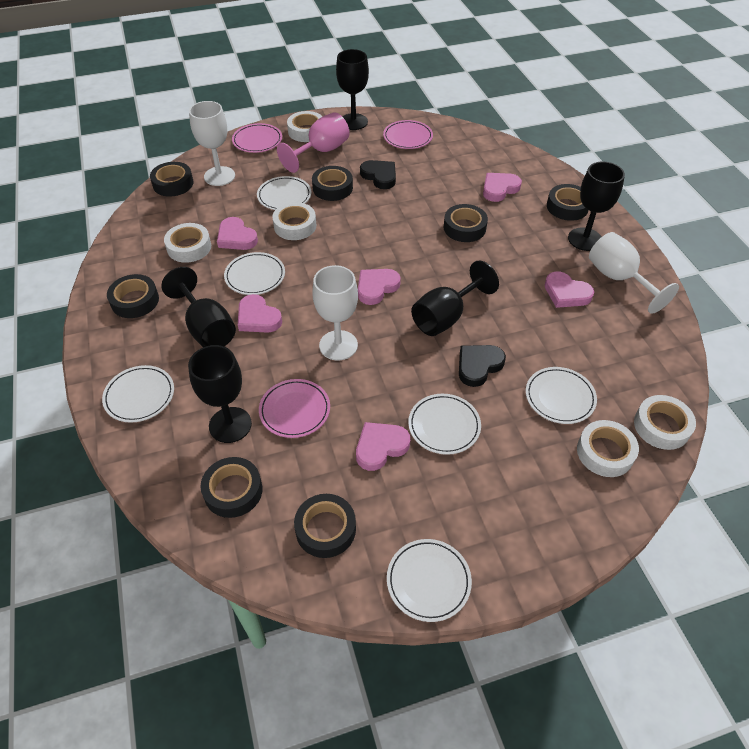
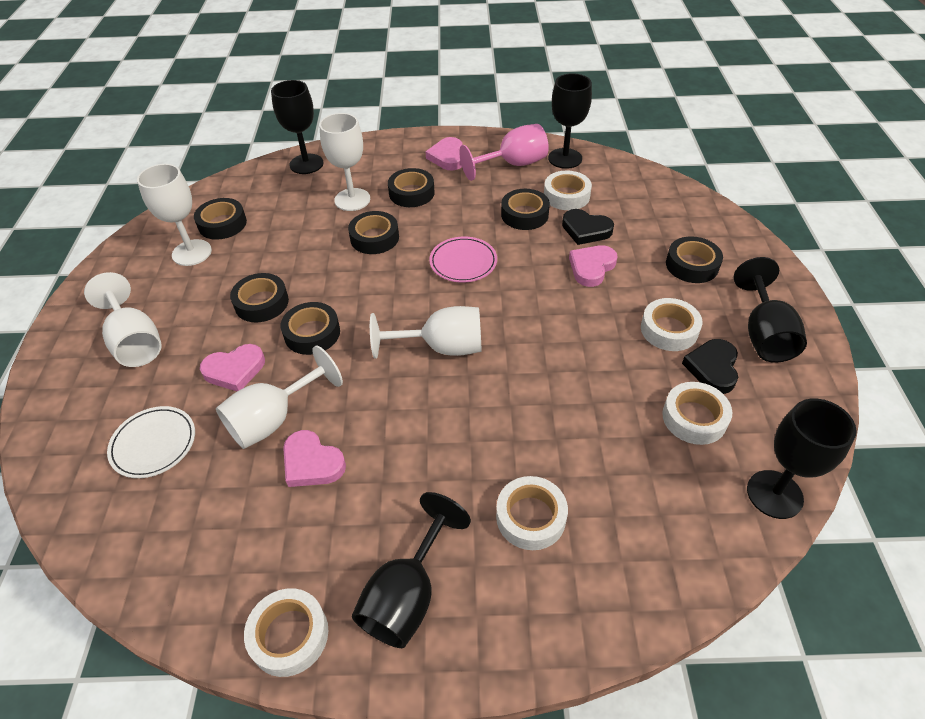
pink heart: 6 -> 4
pink plate: 3 -> 1
white goblet: 3 -> 5
white plate: 6 -> 1

